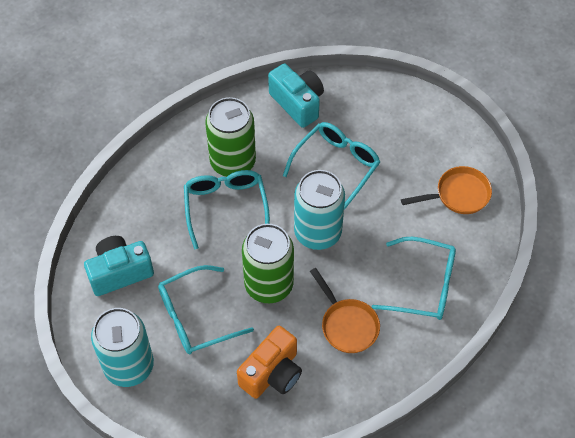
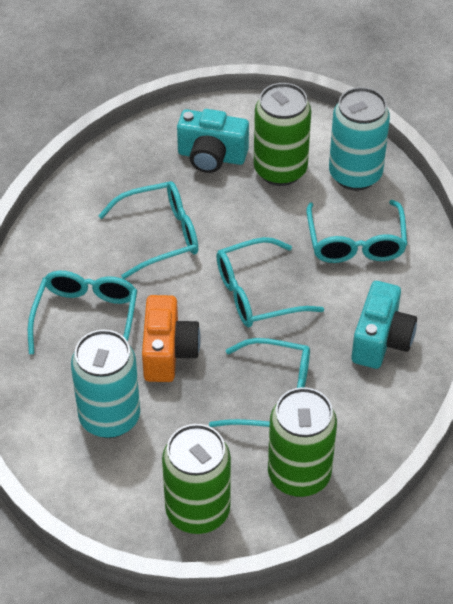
green can: 2 -> 3
orange pan: 2 -> 0
turquoise glasses: 4 -> 5

